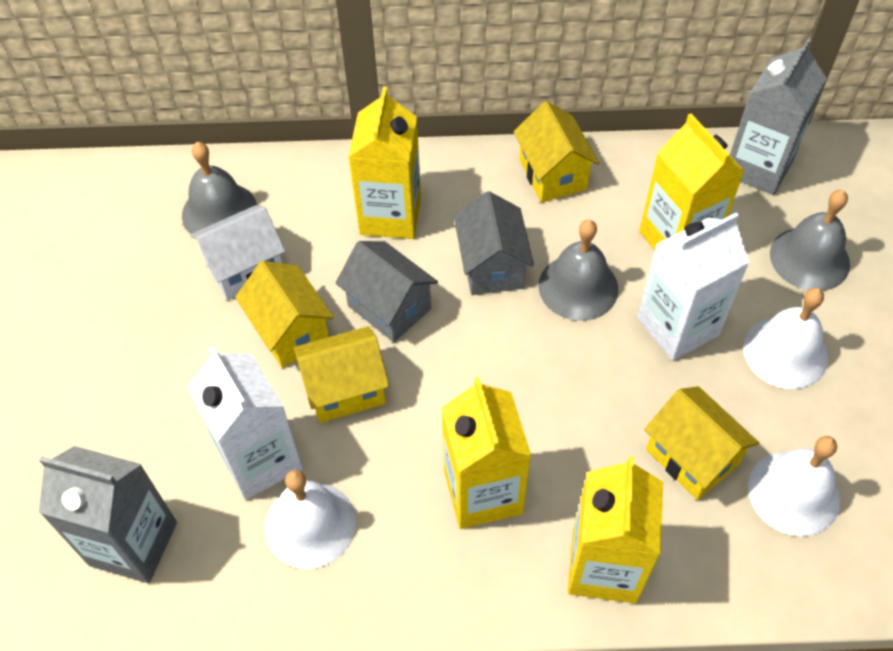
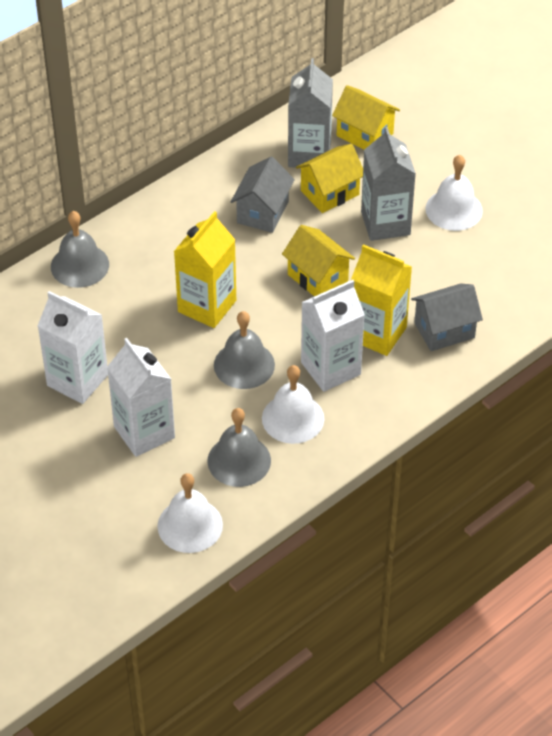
white carton: 2 -> 3
white house: 1 -> 0
yellow carton: 4 -> 2
yellow house: 4 -> 3

